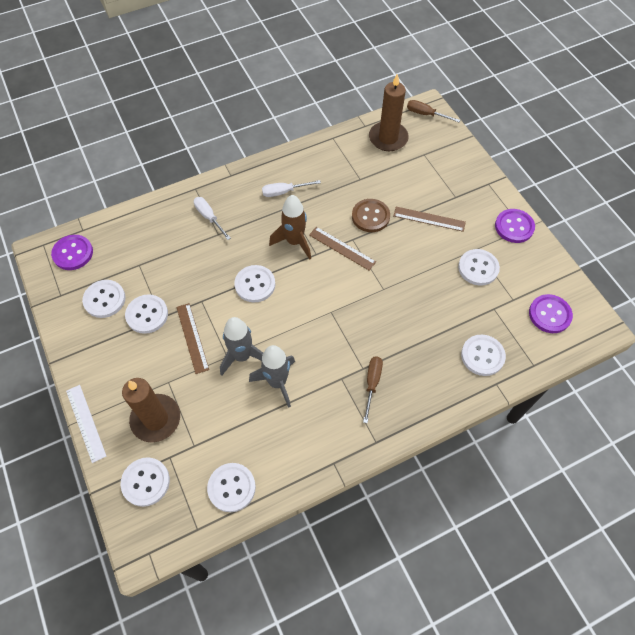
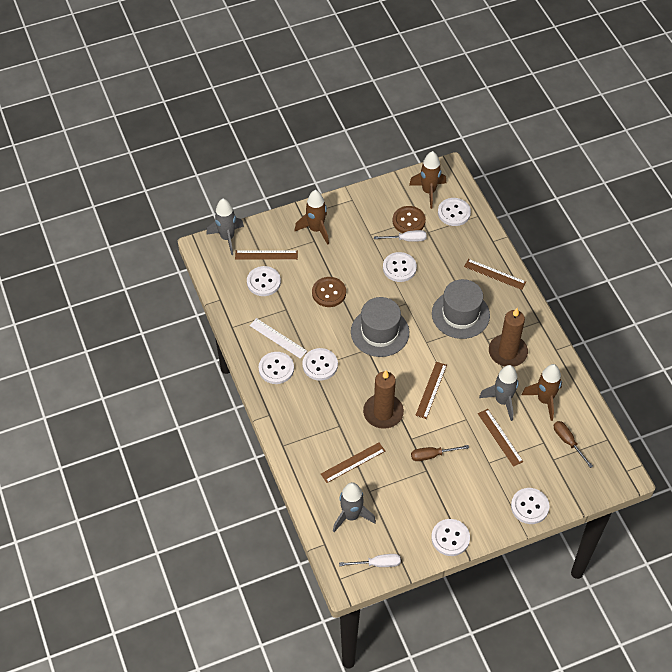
brown button: 1 -> 2
brown rocket: 1 -> 3
brown ruler: 3 -> 5
grey hat: 0 -> 2
grey rocket: 2 -> 3
purple button: 3 -> 0

